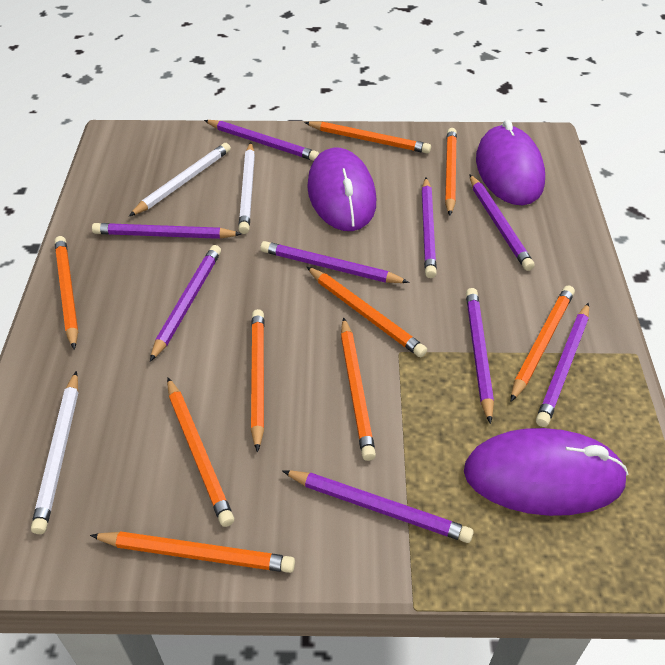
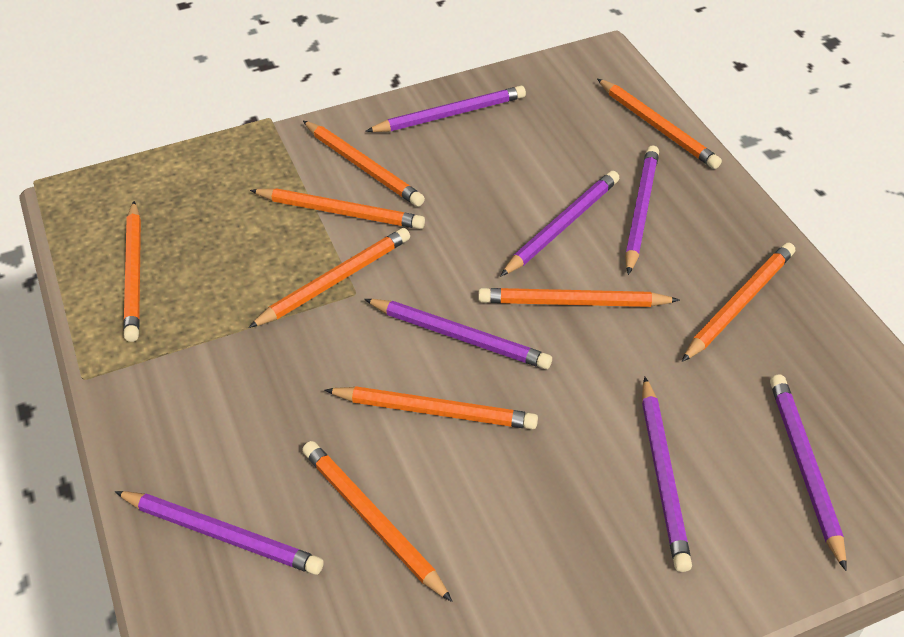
purple mouse: 3 -> 0
purple pencil: 9 -> 7
white pencil: 3 -> 0

